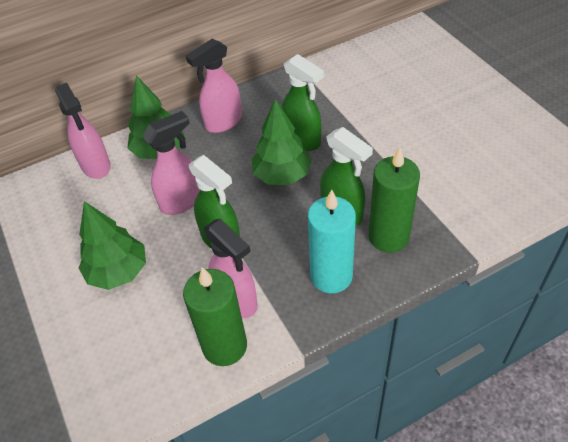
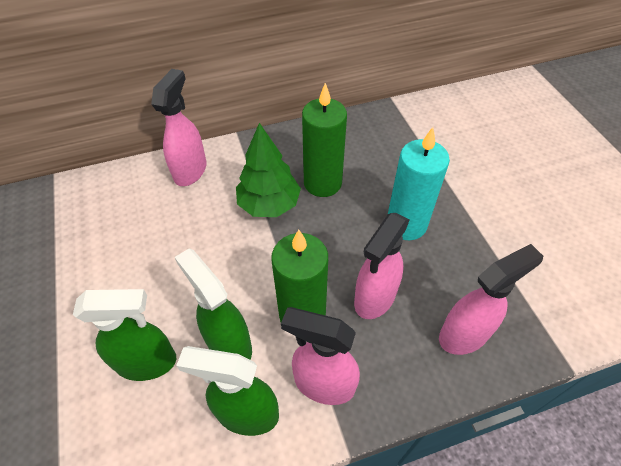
green tree: 3 -> 1

